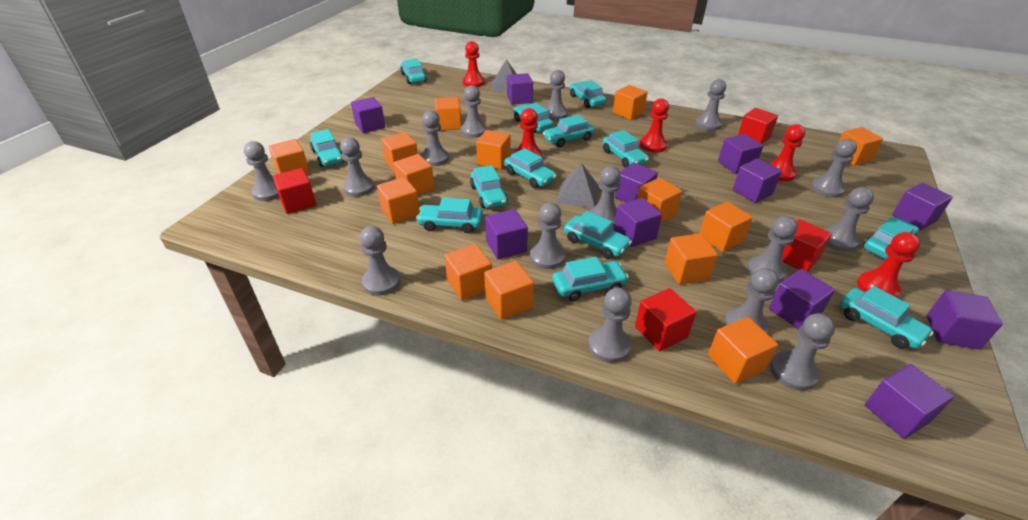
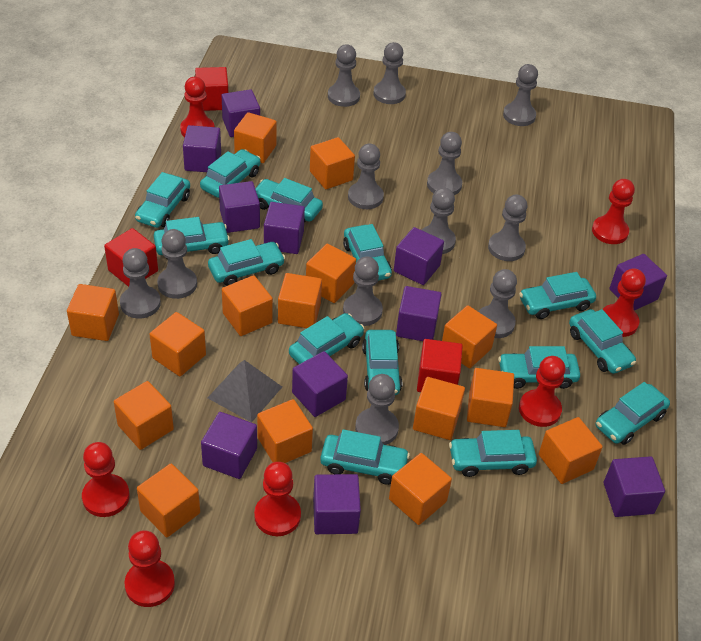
grey pawn: 15 -> 12
grey pyramid: 2 -> 1
orange cube: 14 -> 15
red cube: 4 -> 3
red pawn: 5 -> 7
turquoise car: 13 -> 14

